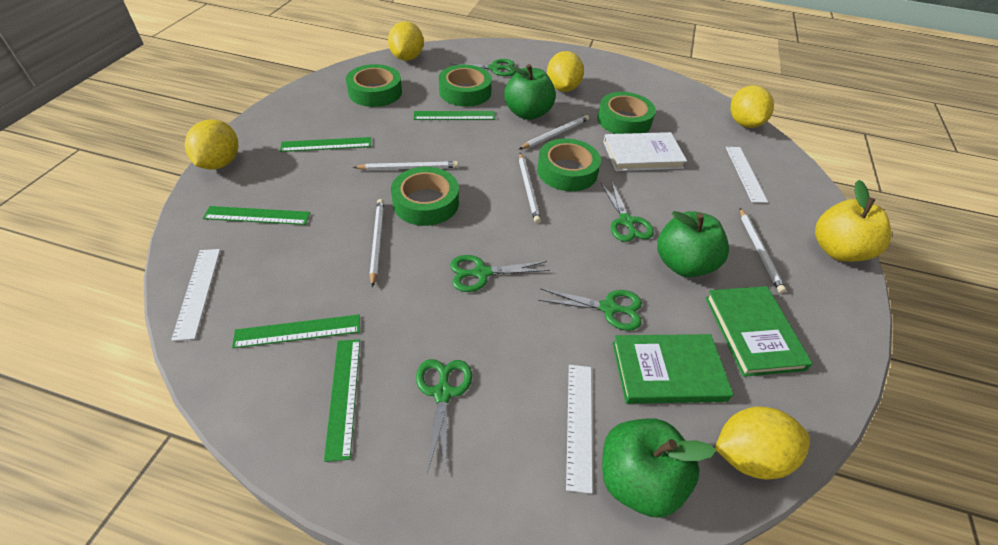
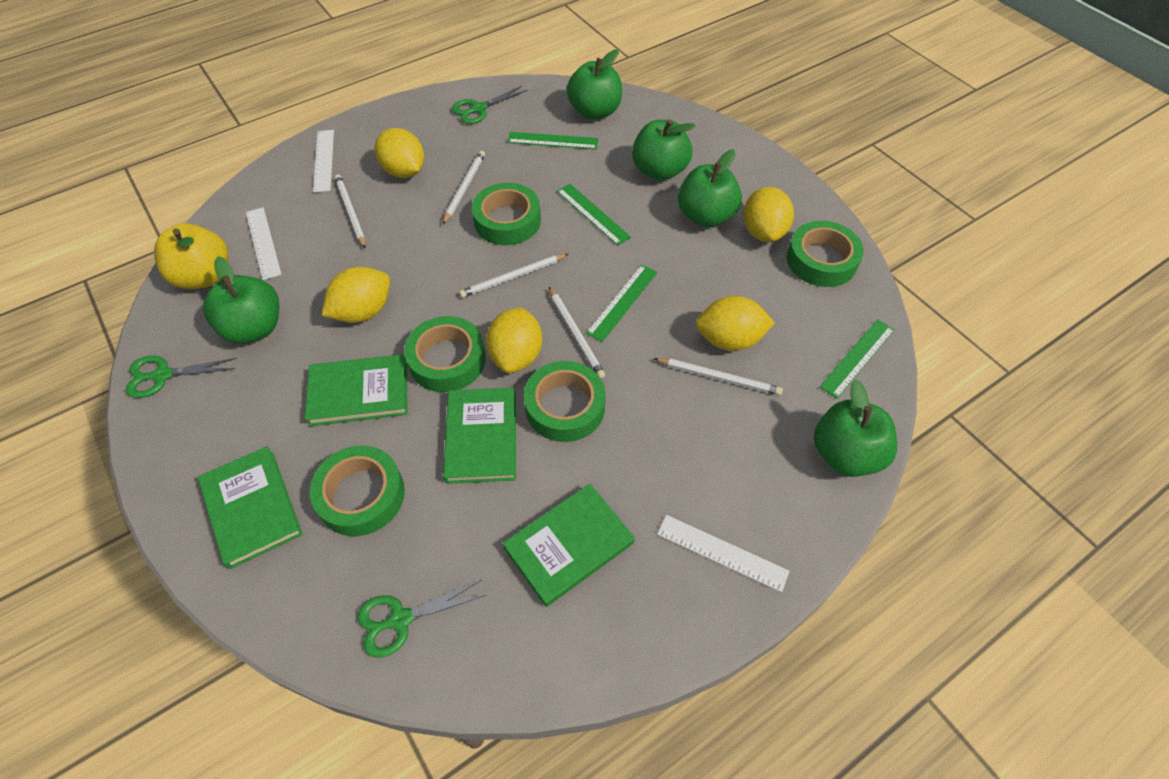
green apple: 3 -> 5
green book: 2 -> 4
green ruler: 5 -> 4
green scissors: 5 -> 3
white book: 1 -> 0

